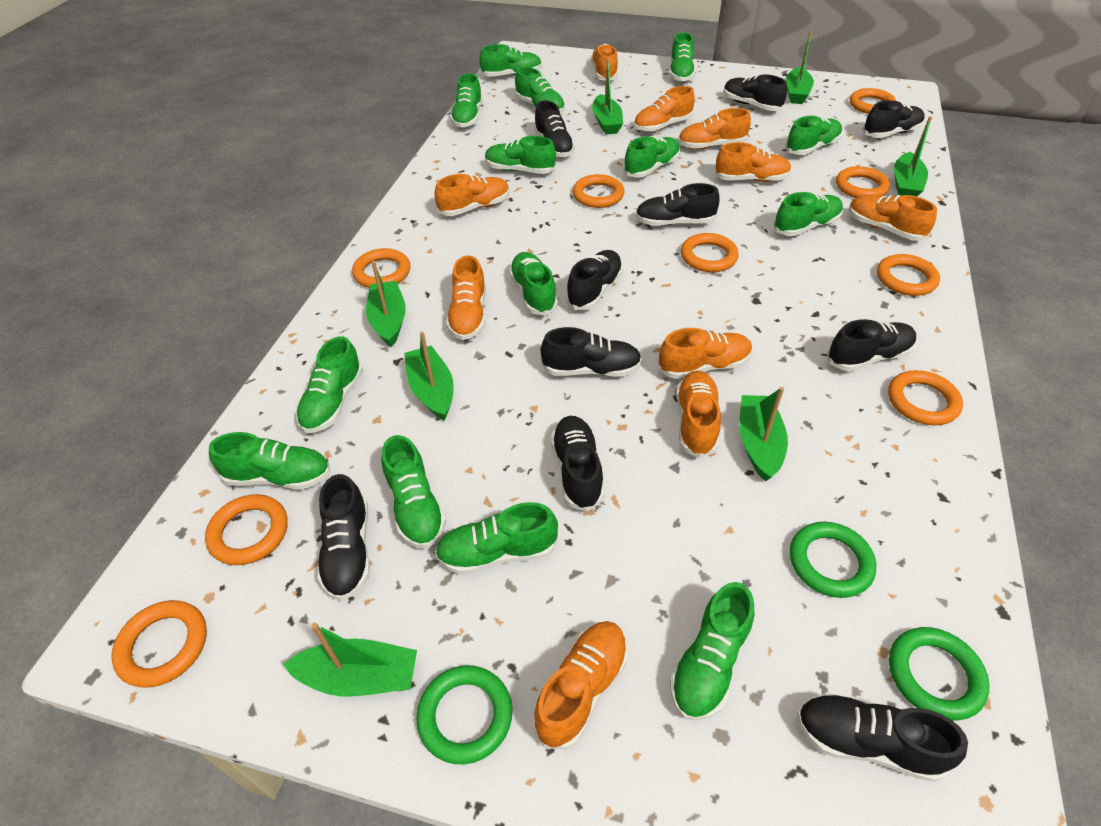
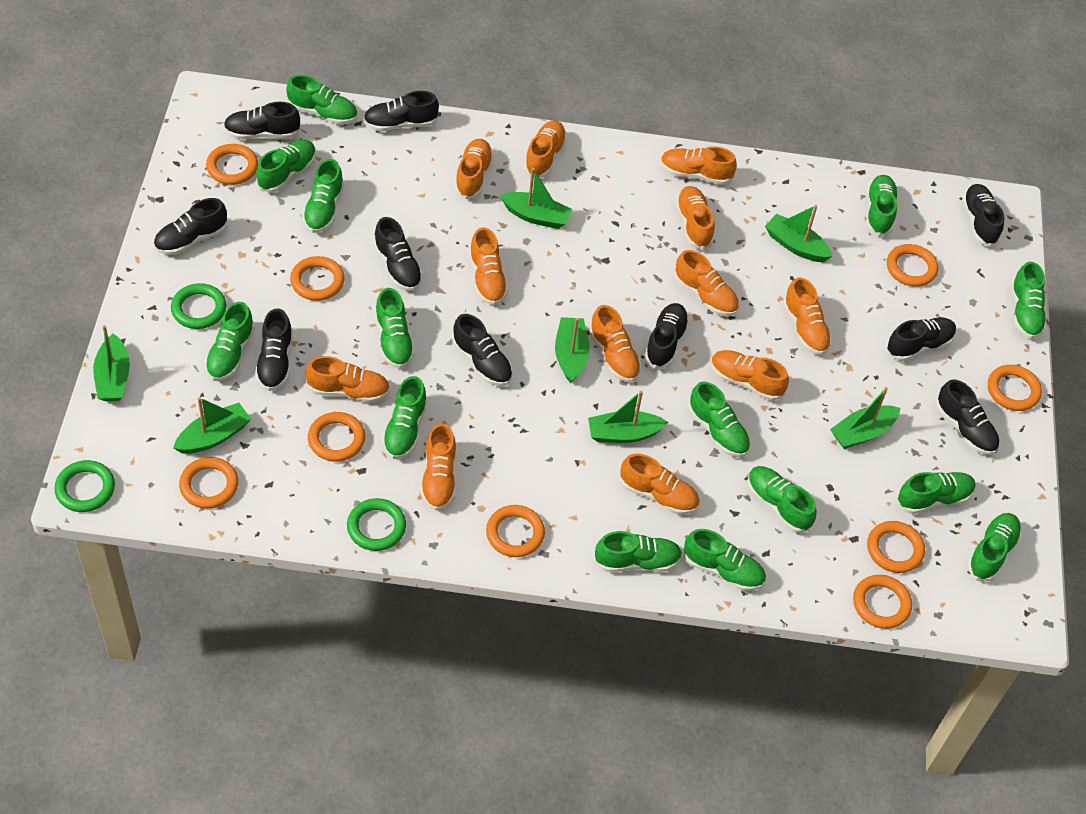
orange shoe: 10 -> 12

